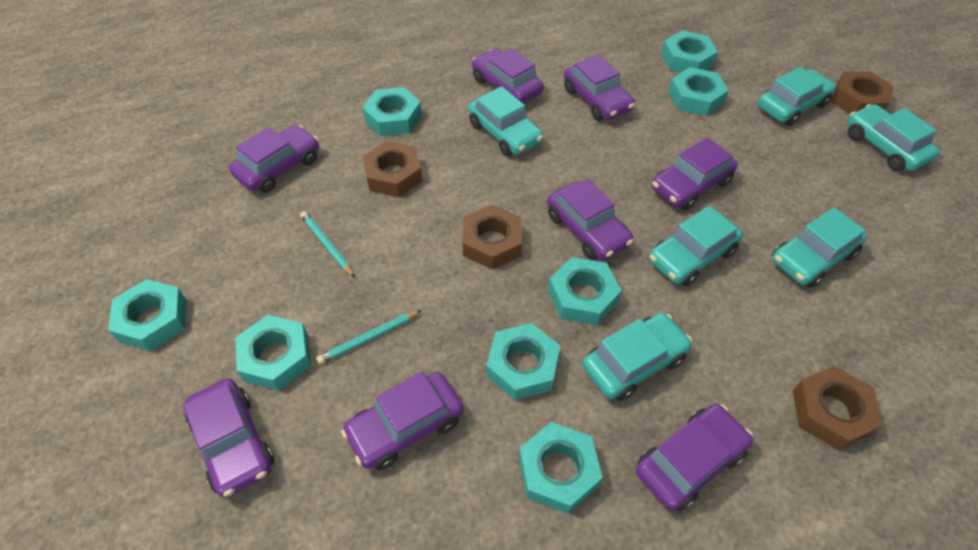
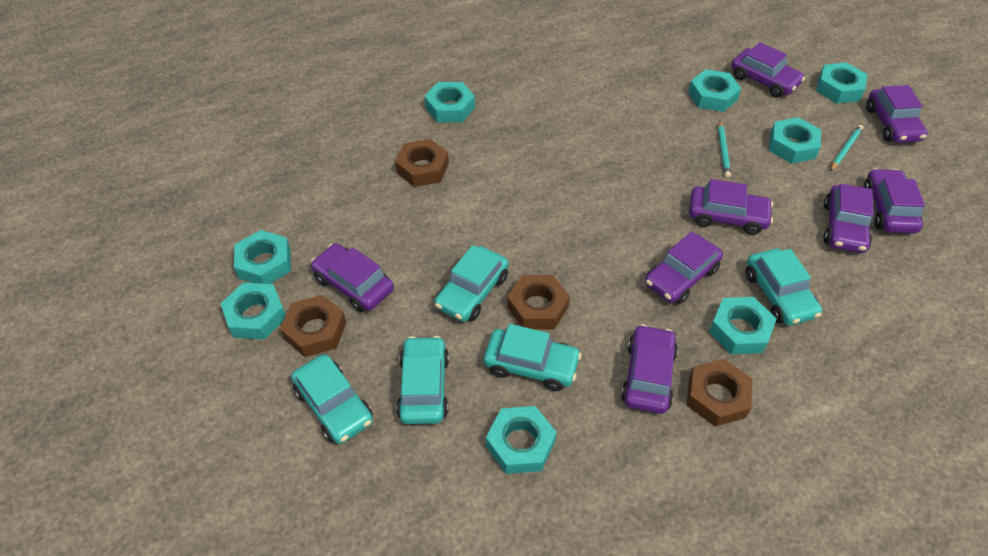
turquoise car: 6 -> 5

